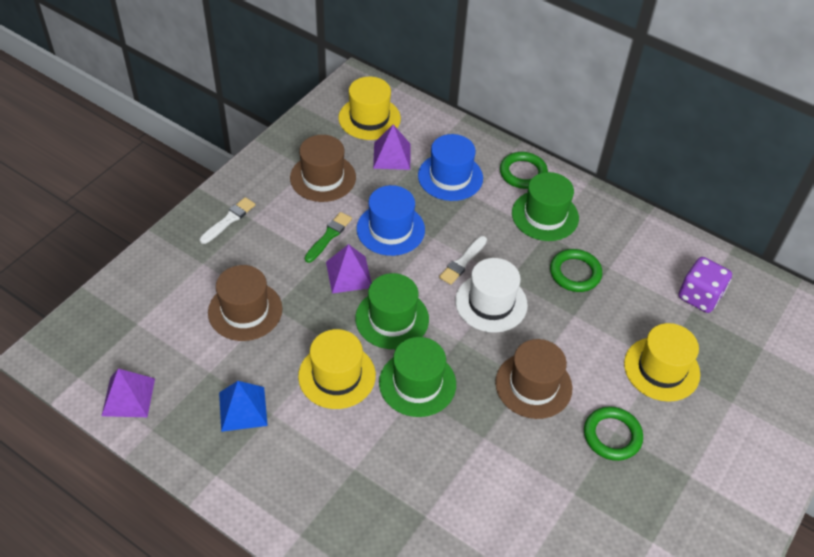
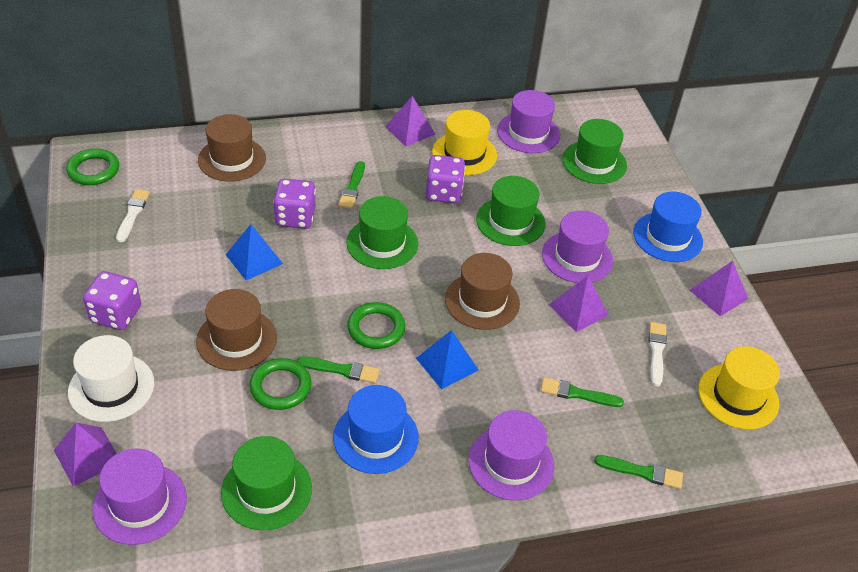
blue pyramid: 1 -> 2
green brush: 1 -> 4
green hat: 3 -> 4
purple dice: 1 -> 3
purple hat: 0 -> 4
purple pyramid: 3 -> 4
yellow hat: 3 -> 2

